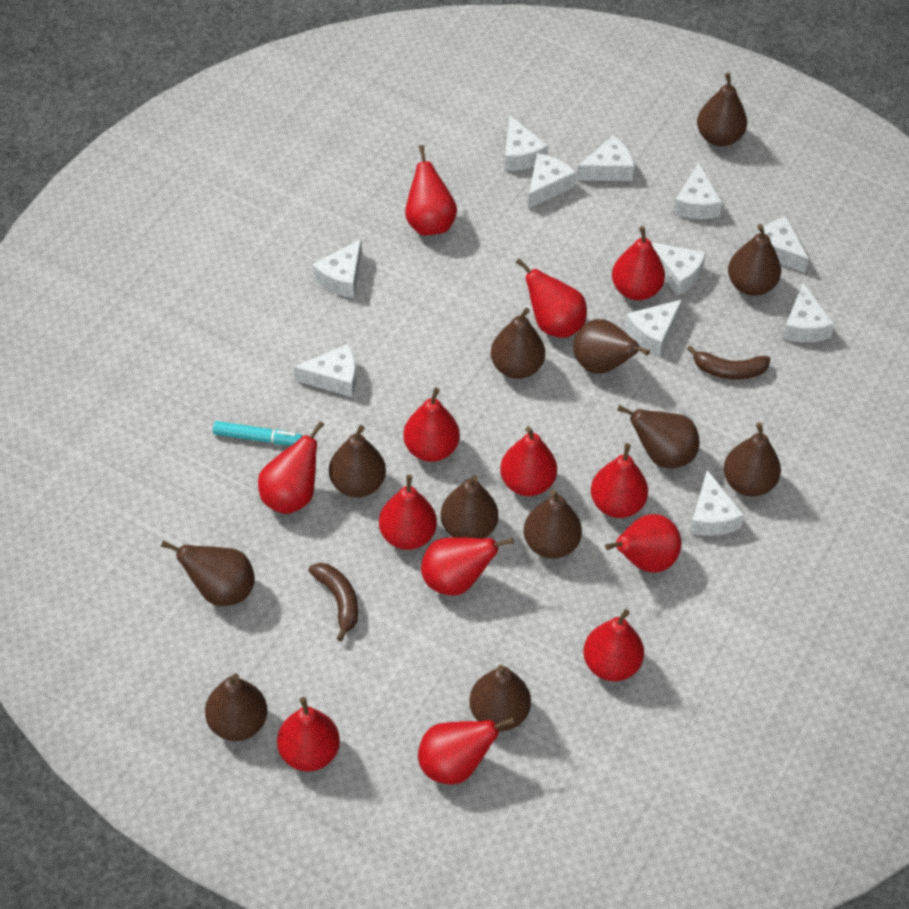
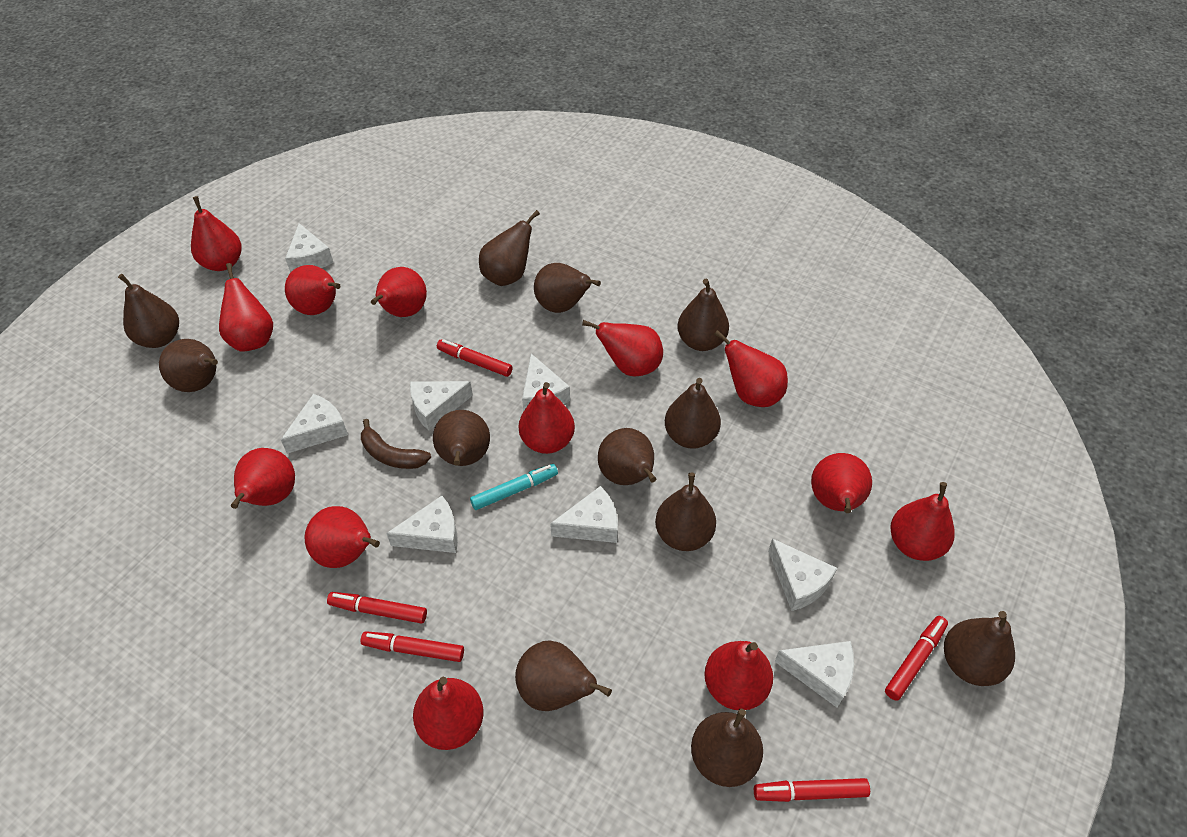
brown banana: 2 -> 1
red marker: 0 -> 5
white cheese: 11 -> 8

